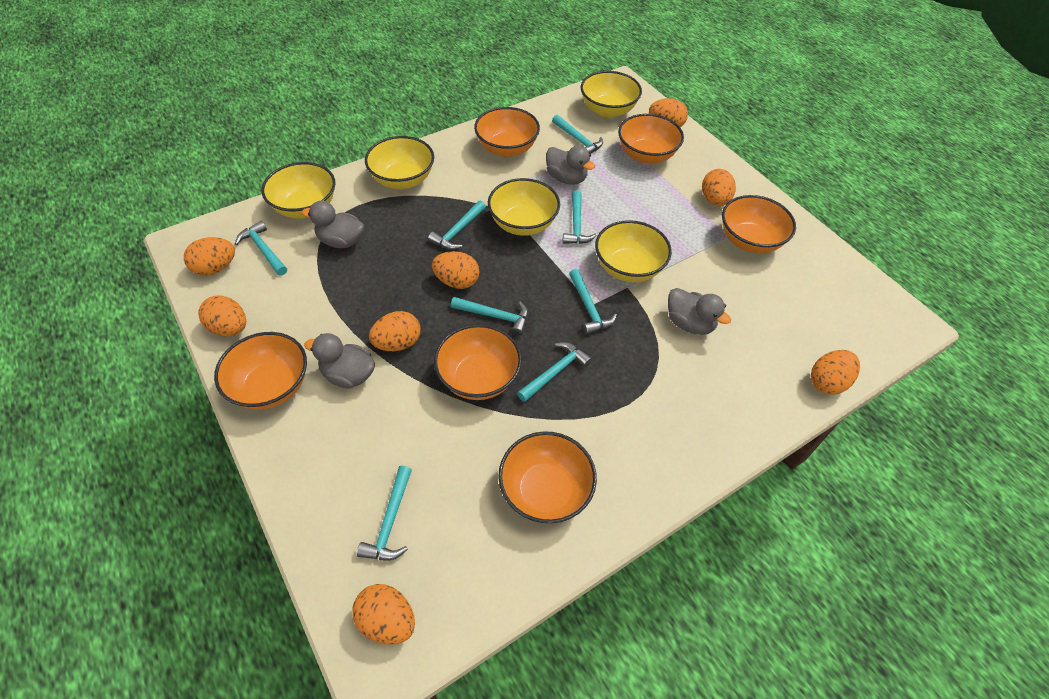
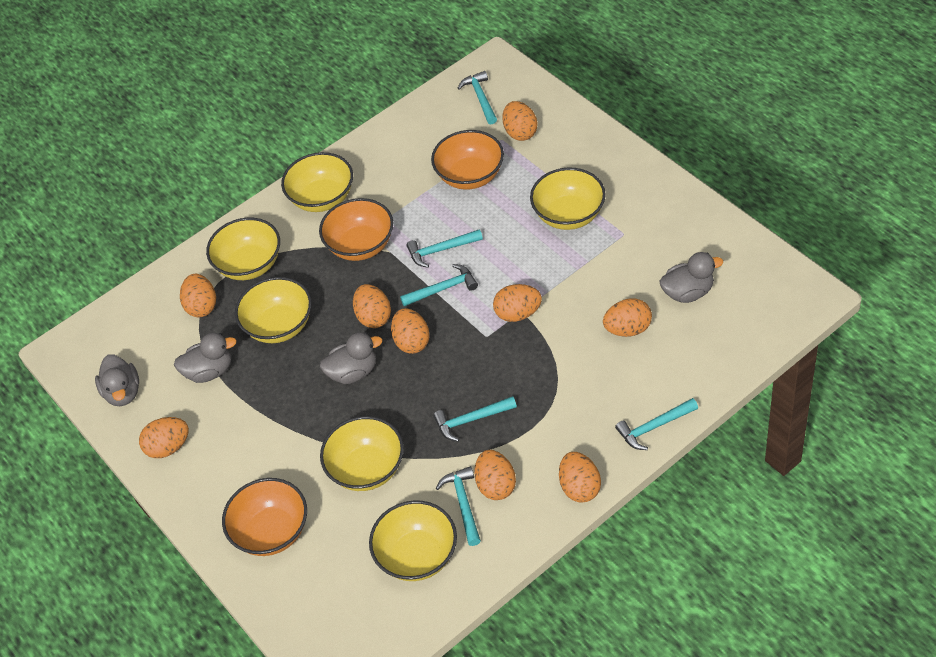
orange bowl: 6 -> 3
orange egg: 8 -> 9
turquoise hammer: 8 -> 6
yellow bowl: 5 -> 6

